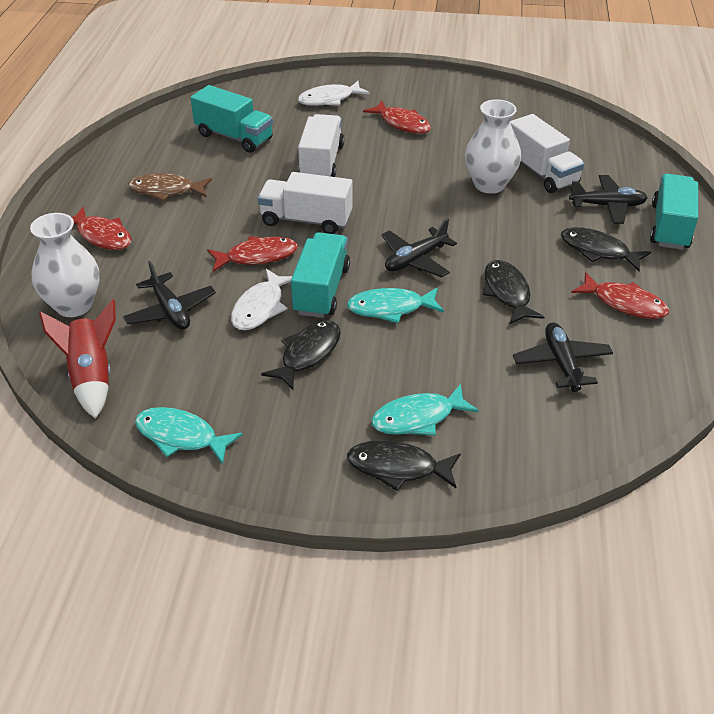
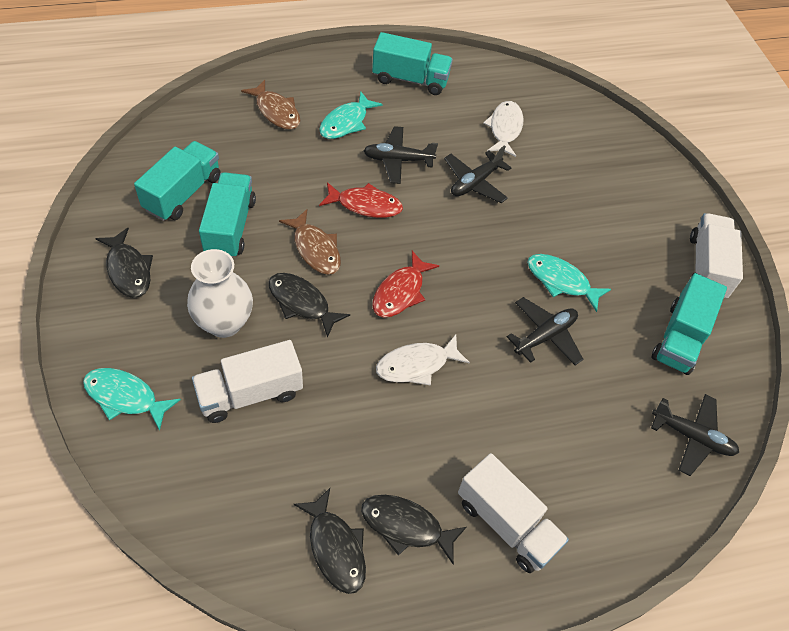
brown fish: 1 -> 2
red fish: 4 -> 2
red rocket: 1 -> 0
turquoise truck: 3 -> 4
white vase: 2 -> 1

